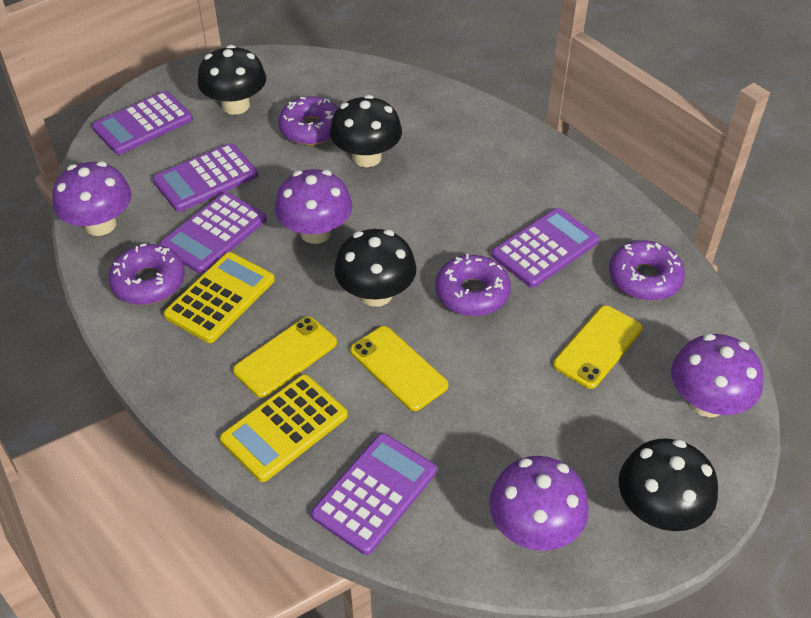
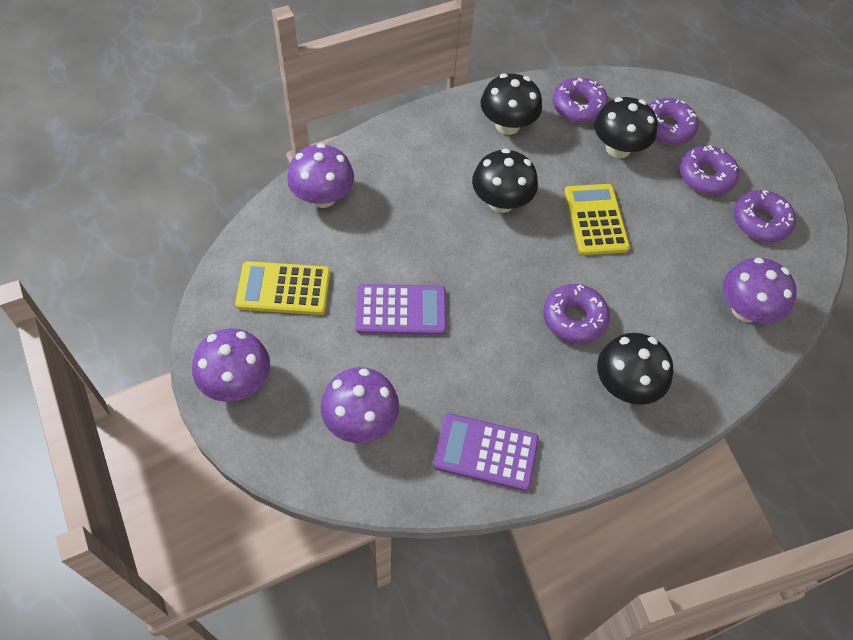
purple calculator: 5 -> 2
purple donut: 4 -> 5
yellow phone: 3 -> 0

